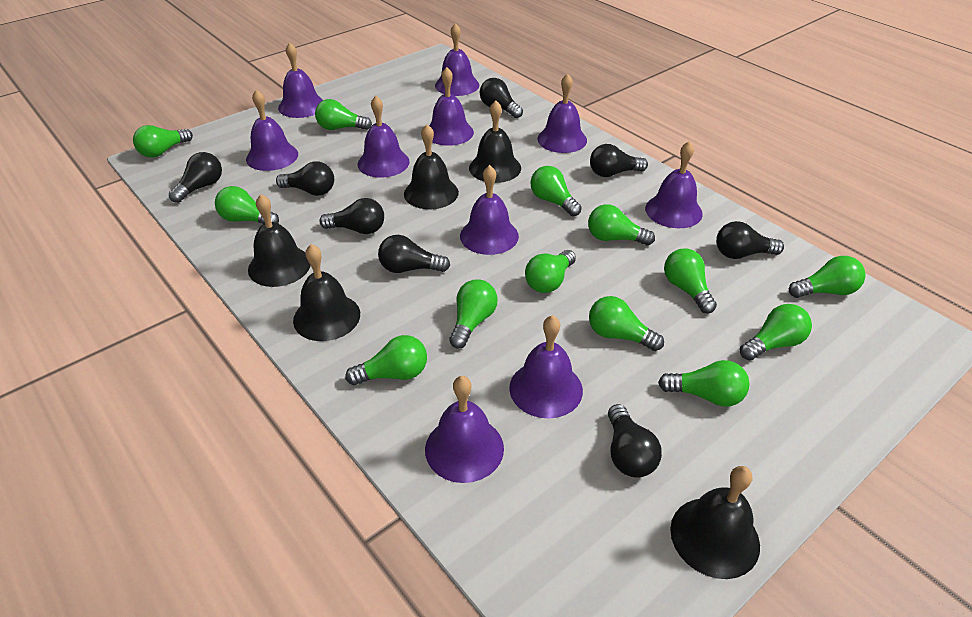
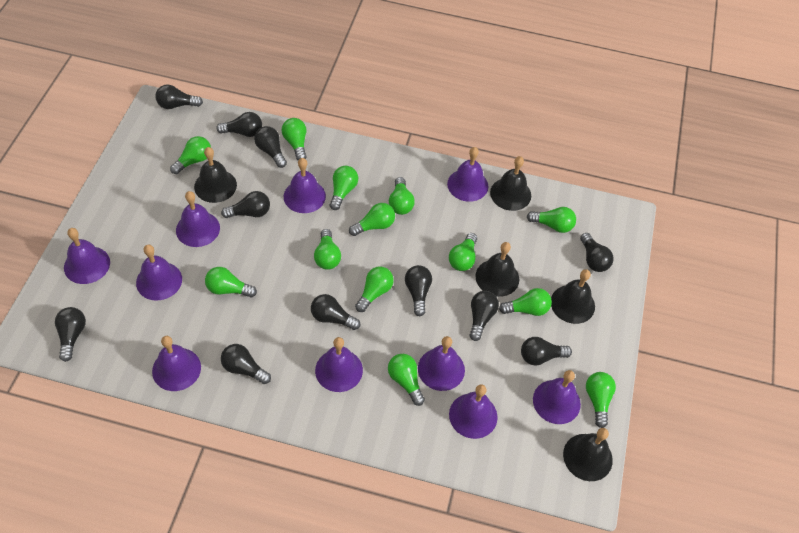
black light bulb: 8 -> 11

